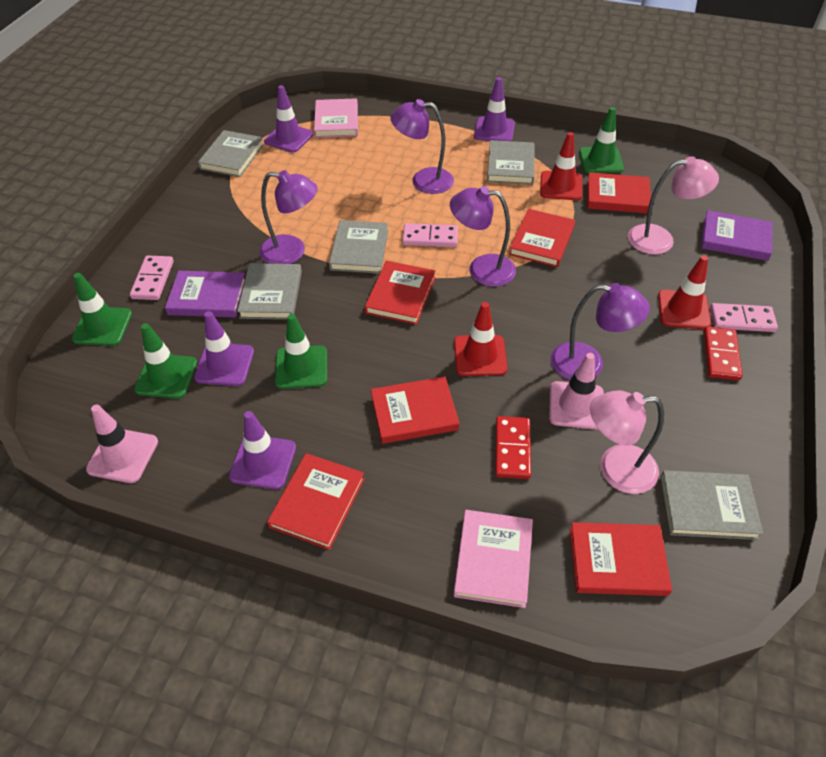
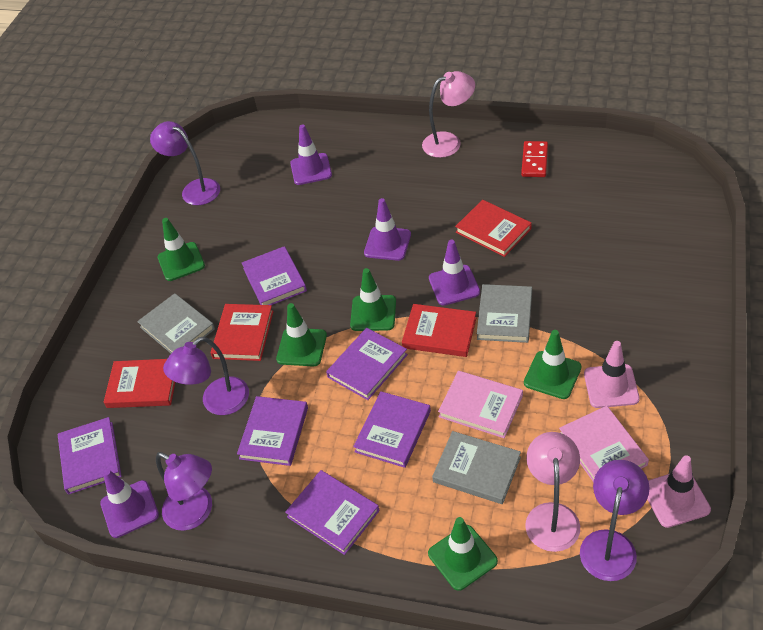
green traffic cone: 4 -> 5
grey book: 5 -> 3
pink domino: 3 -> 0
purple book: 2 -> 6
red book: 6 -> 4
red domino: 2 -> 1
red traffic cone: 3 -> 0

